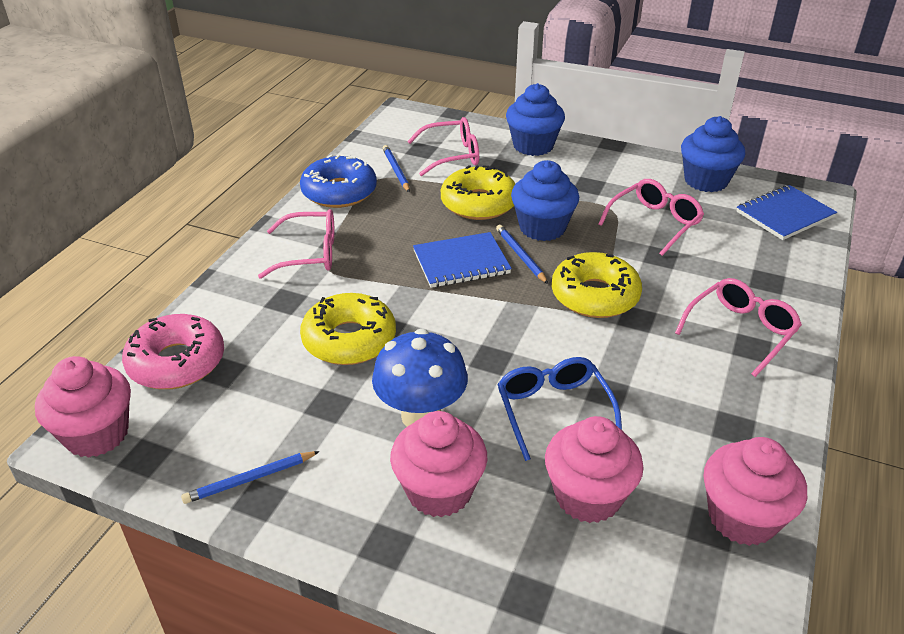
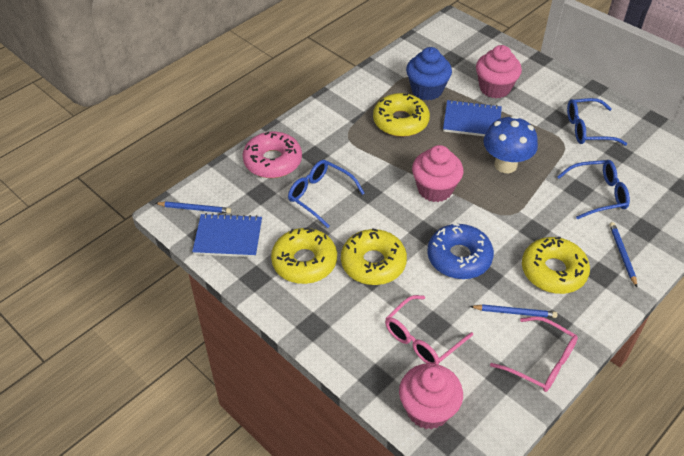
blue cupcake: 3 -> 1
blue glasses: 1 -> 3
pink cupcake: 4 -> 3
pink glasses: 4 -> 2
yellow donut: 3 -> 4

